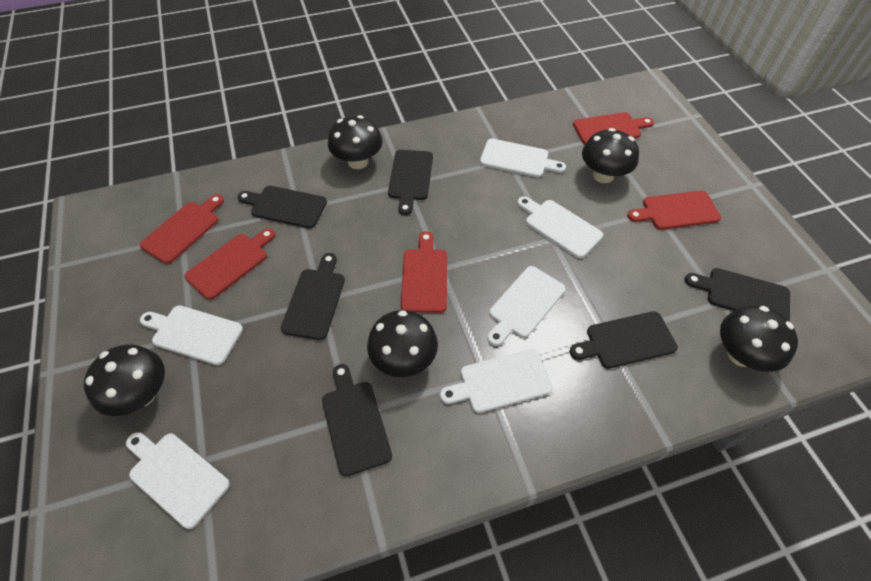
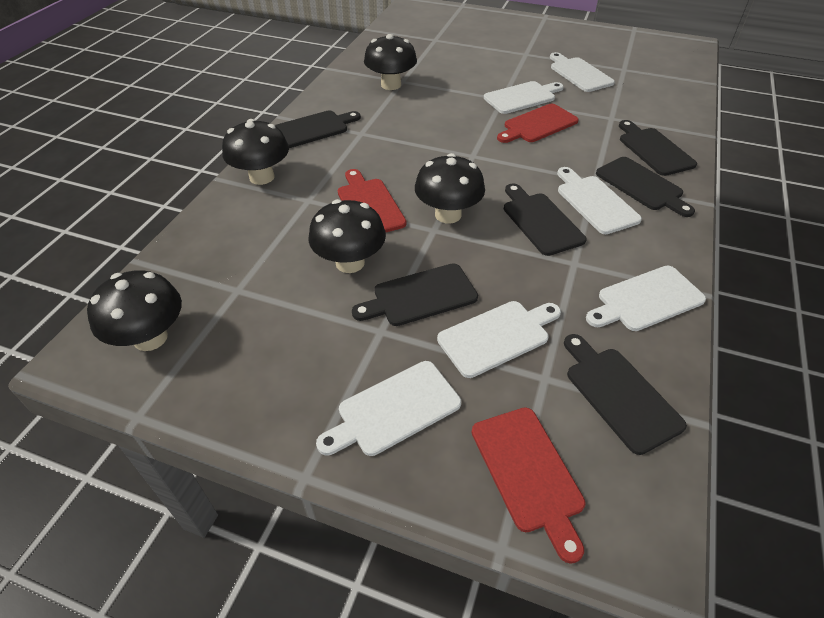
red cutting board: 5 -> 3

